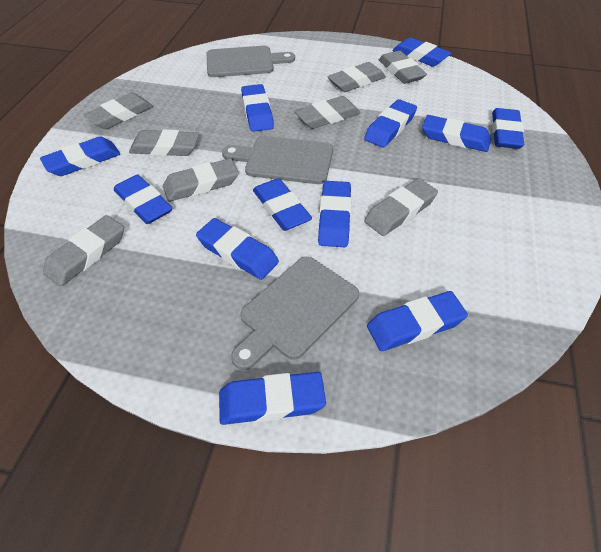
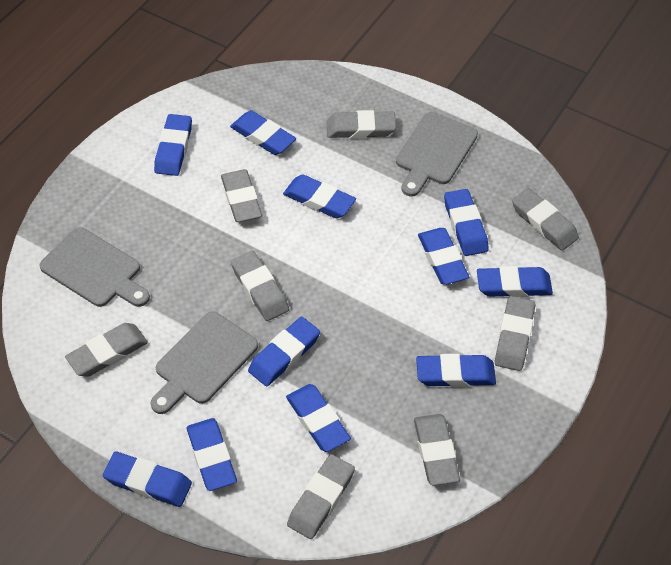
blue eraser: 12 -> 11

